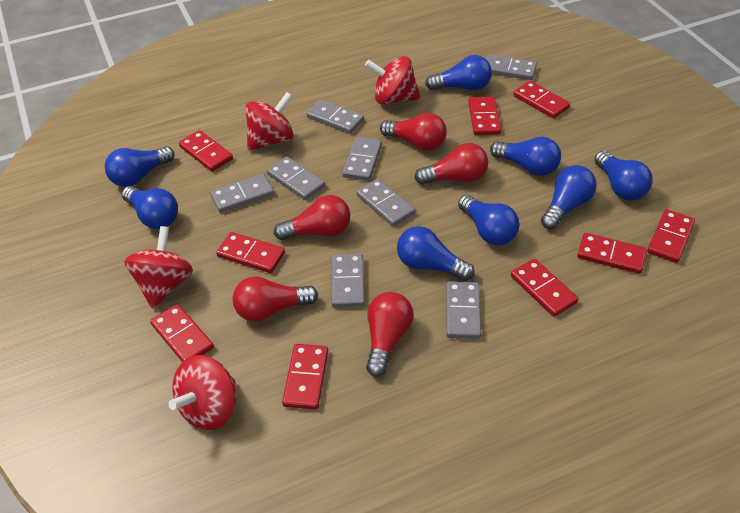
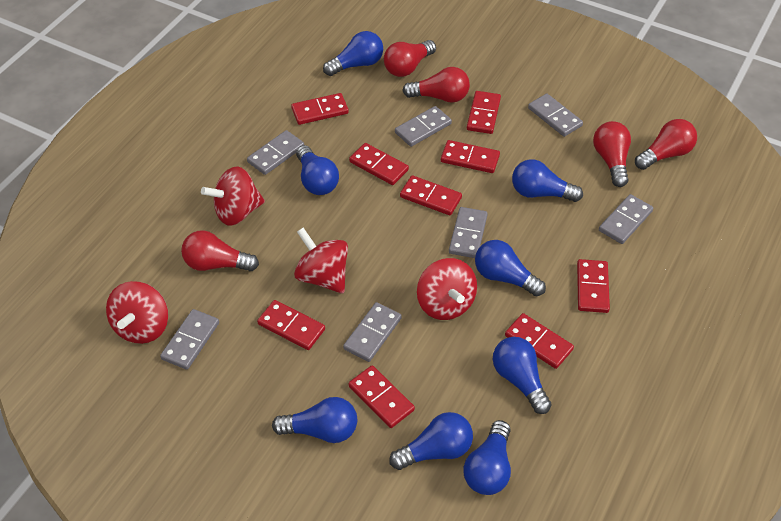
grey domino: 8 -> 7

